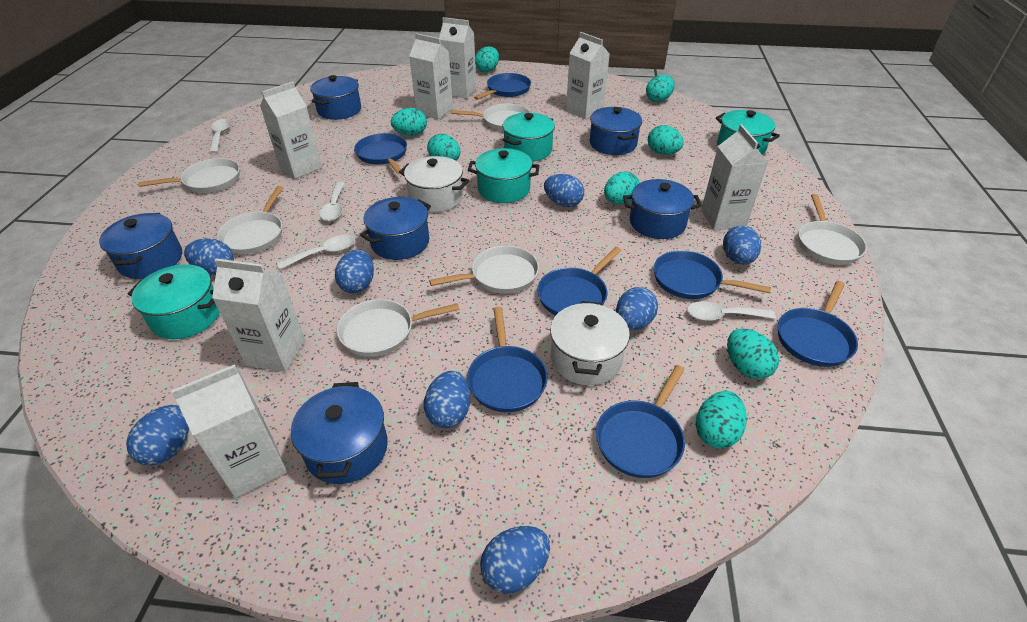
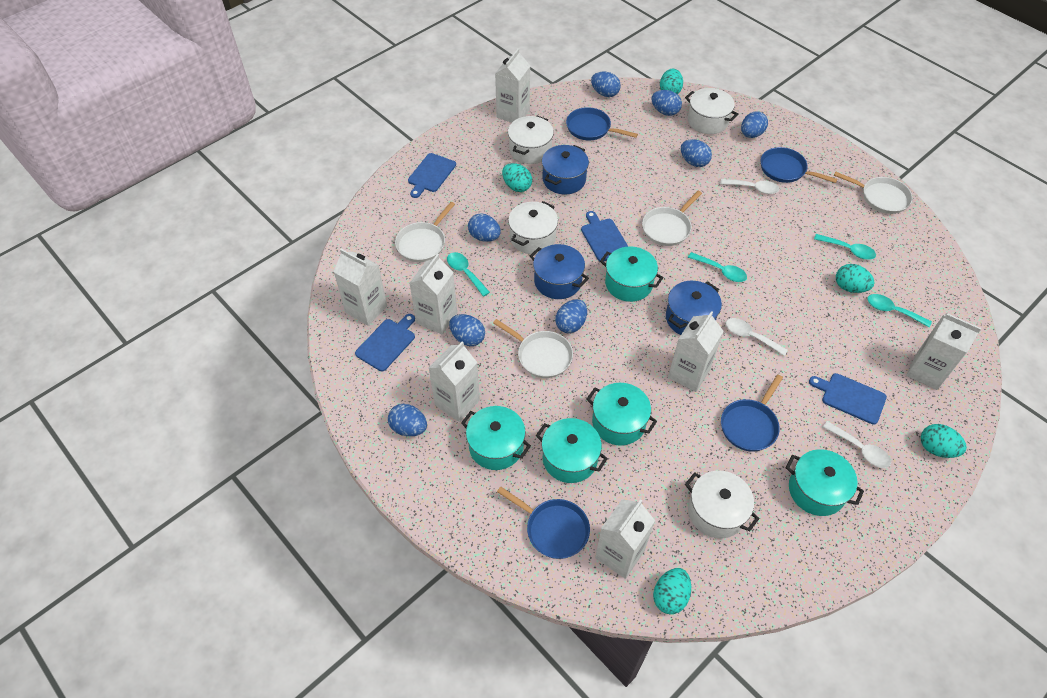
blue cutting board: 0 -> 4
blue pan: 7 -> 4
blue pot: 6 -> 3
turquoise egg: 8 -> 5
turquoise pot: 4 -> 5
turquoise spoon: 0 -> 4
white pan: 6 -> 4
white pot: 2 -> 4
white spoon: 4 -> 3

